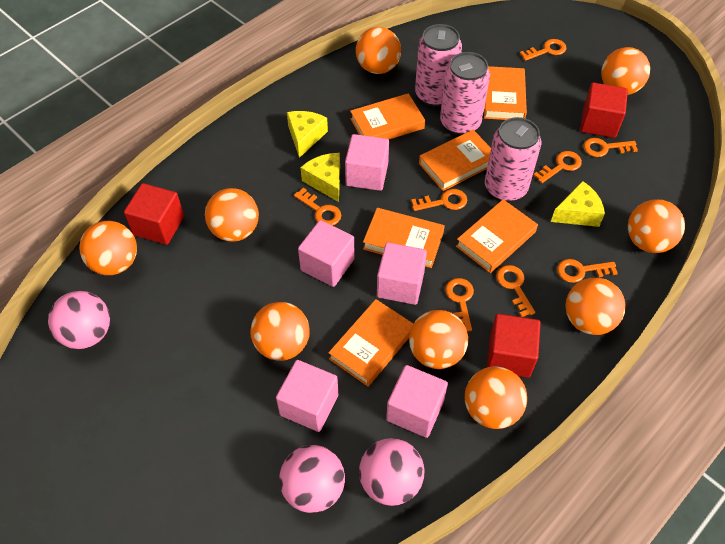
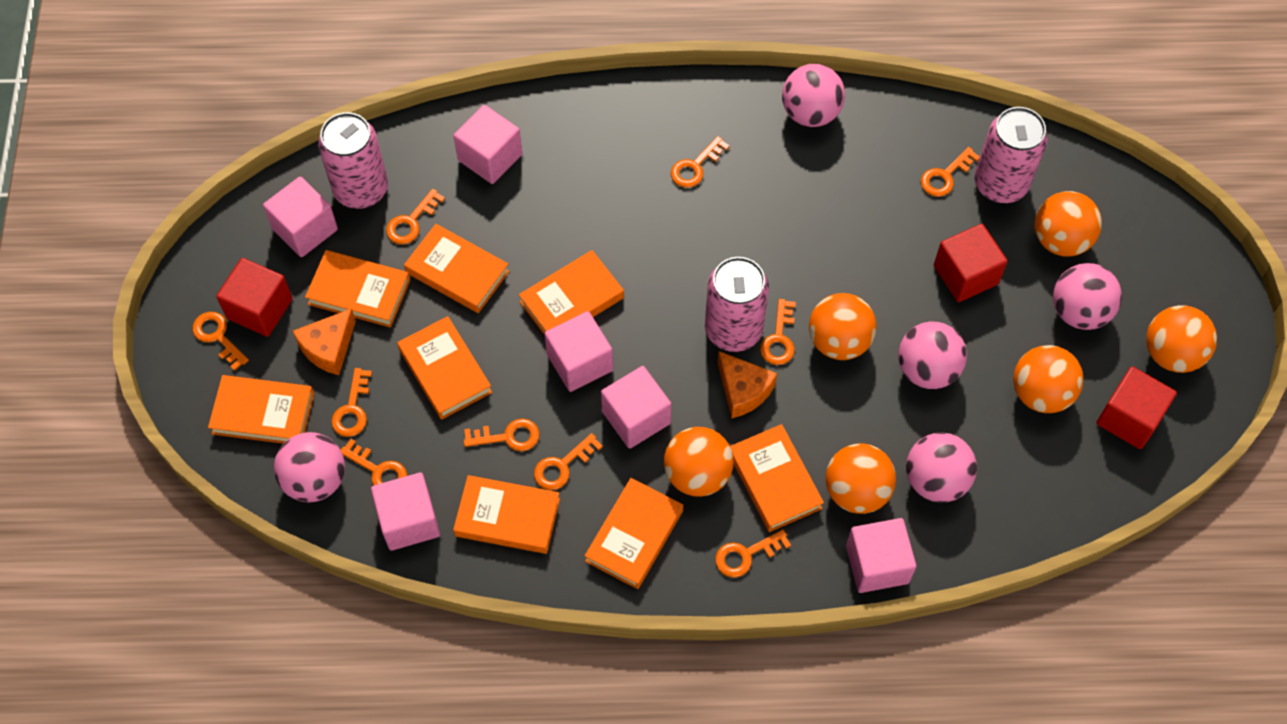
orange ball: 9 -> 6
orange book: 6 -> 8
orange cheese: 0 -> 2
orange key: 8 -> 10
pink ball: 3 -> 5
pink cube: 5 -> 6
yellow cheese: 3 -> 0

